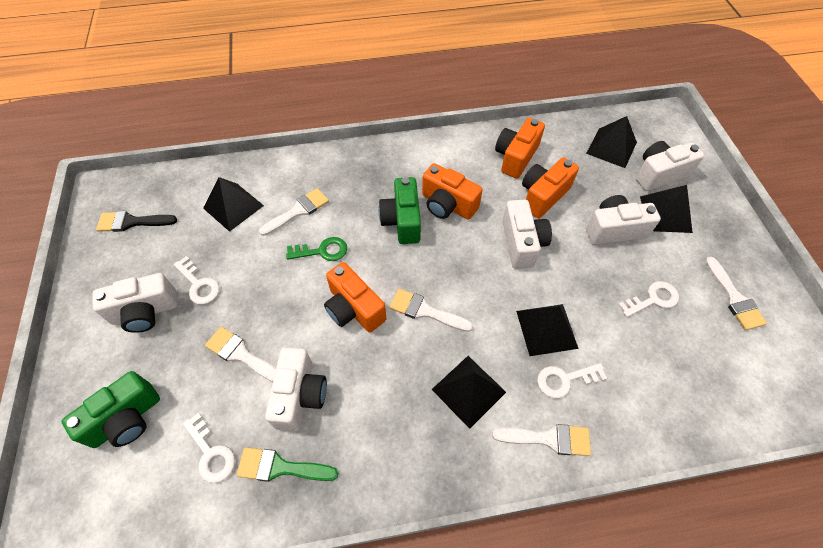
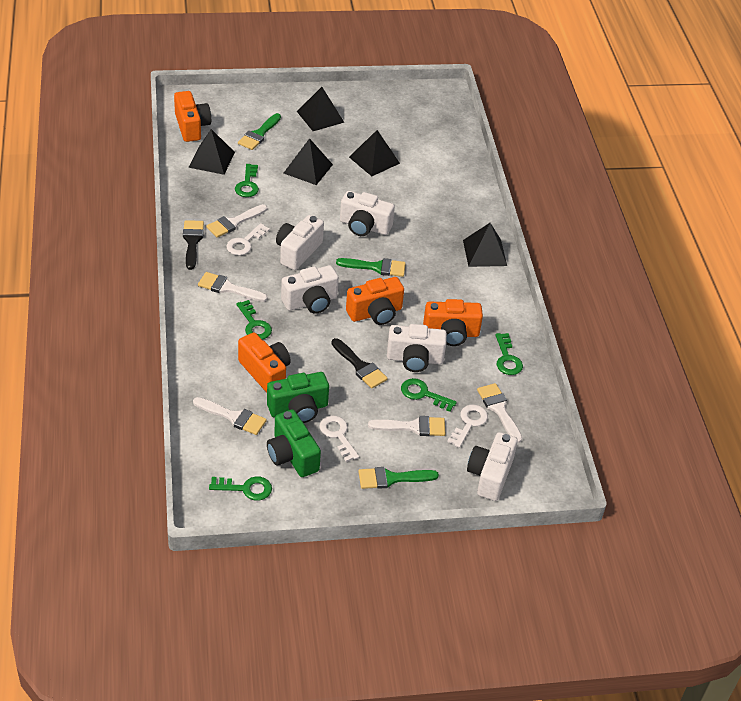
black brush: 1 -> 2
green brush: 1 -> 3
green key: 1 -> 5
white key: 4 -> 3

